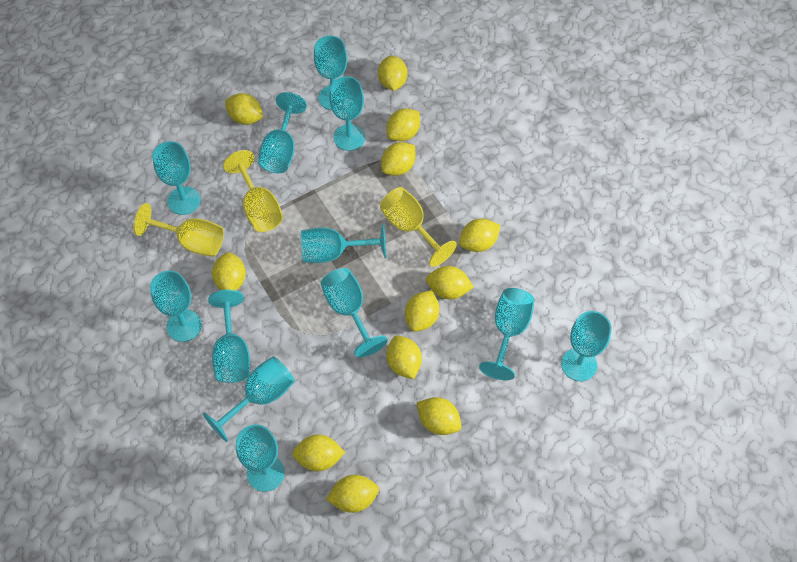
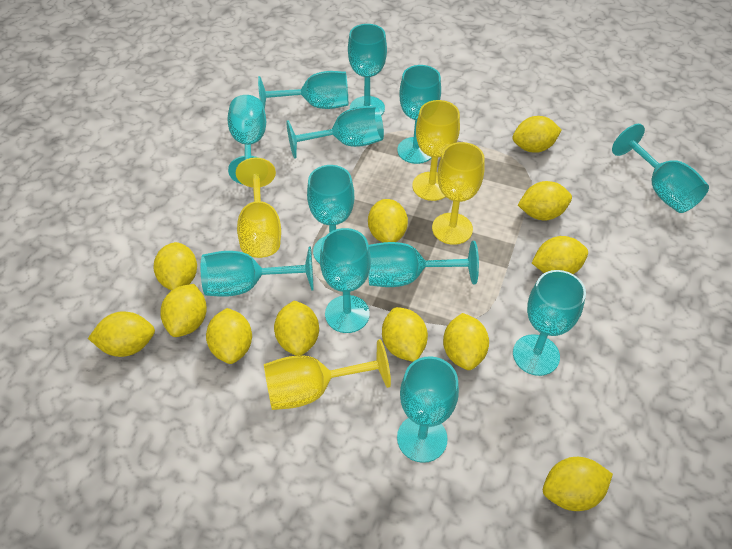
yellow goblet: 3 -> 4

